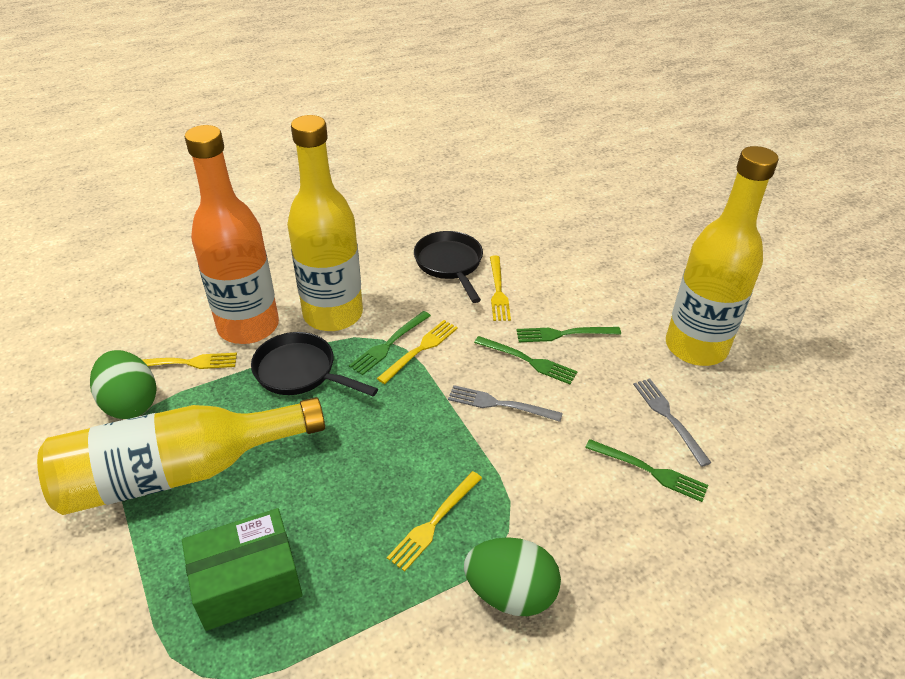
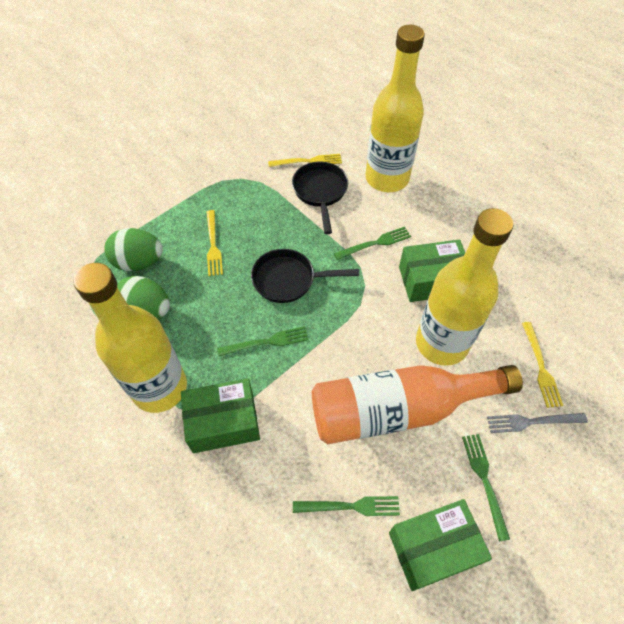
green box: 1 -> 3
grey fork: 2 -> 1
yellow fork: 4 -> 3

